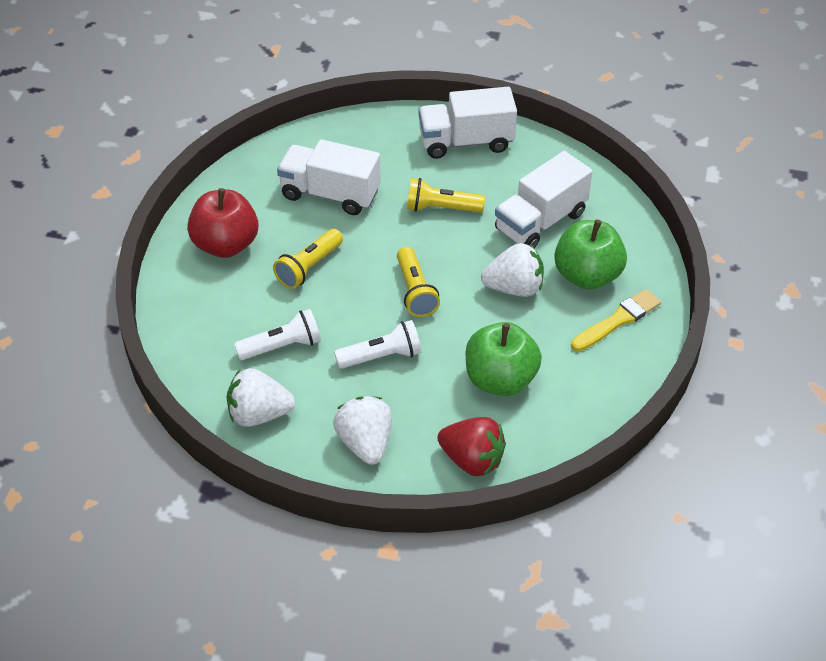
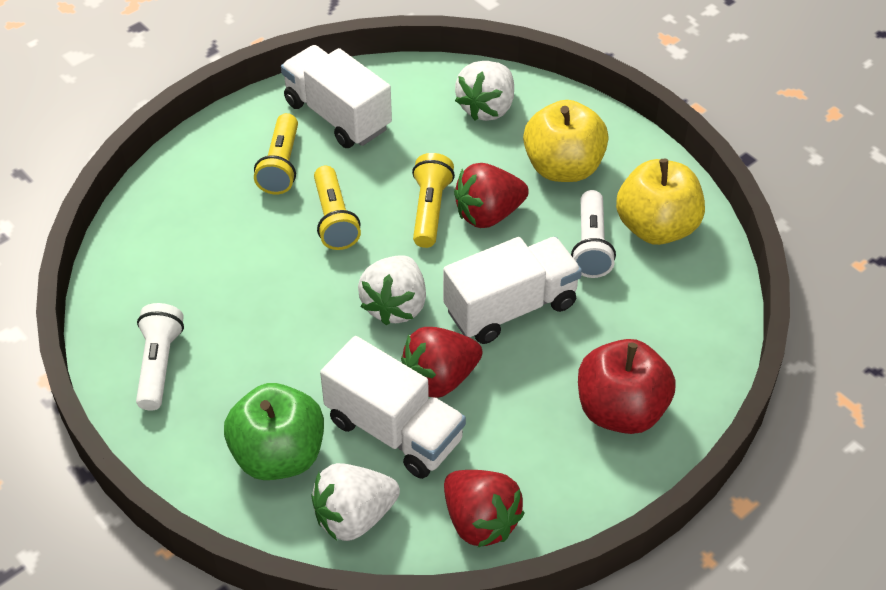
green apple: 2 -> 1
red strawberry: 1 -> 3
yellow apple: 0 -> 2
yellow brush: 1 -> 0

